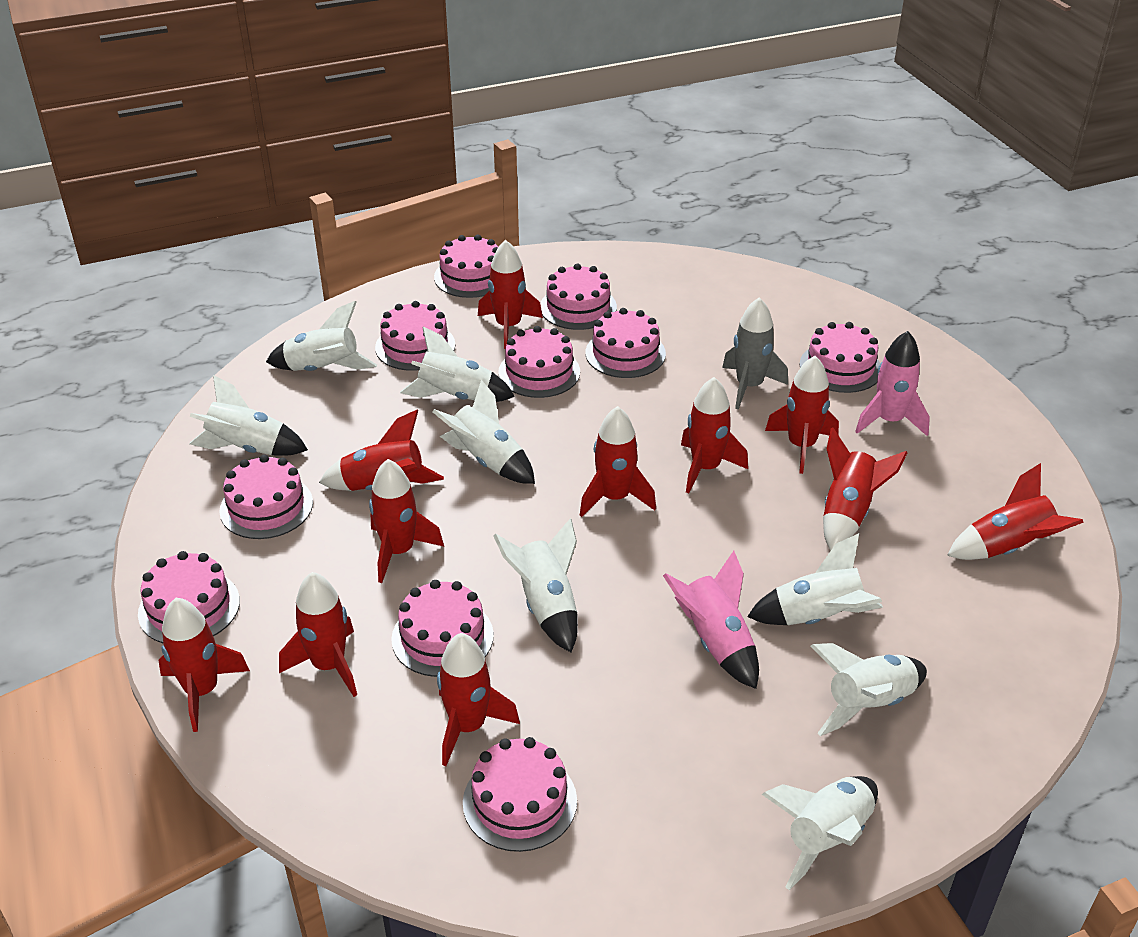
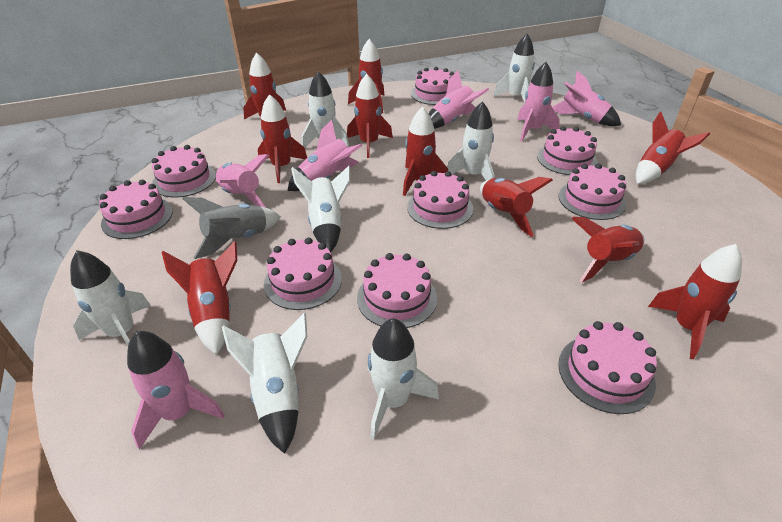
pink cake: 10 -> 9
pink rocket: 2 -> 6
red rocket: 11 -> 10
white rocket: 8 -> 7

